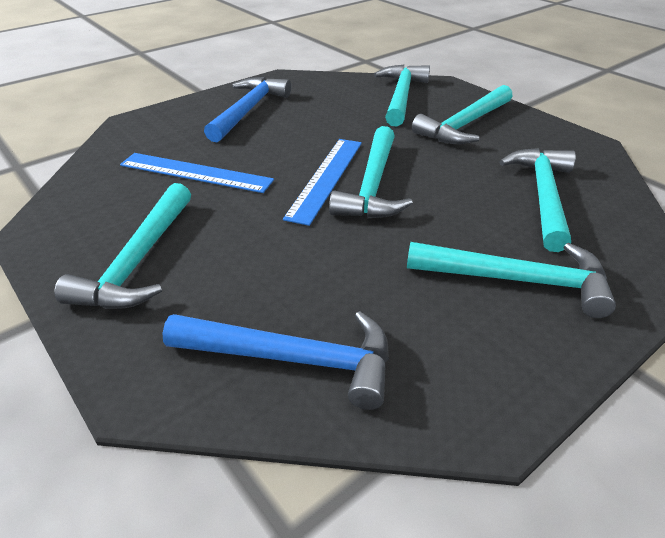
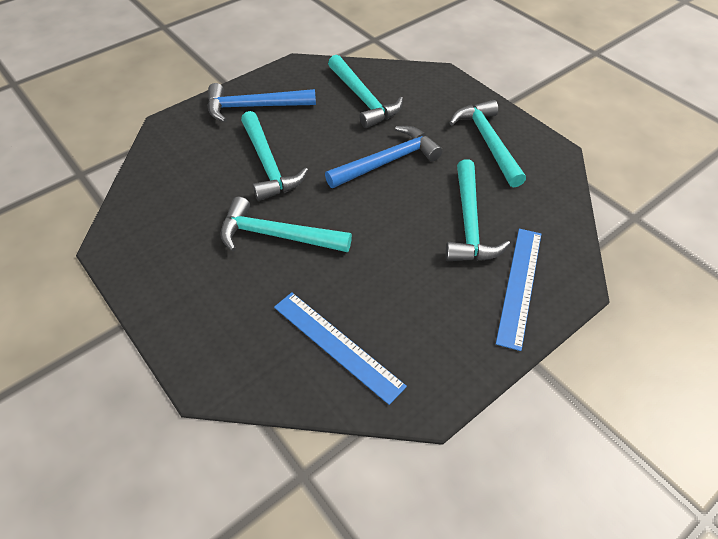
turquoise hammer: 6 -> 5

